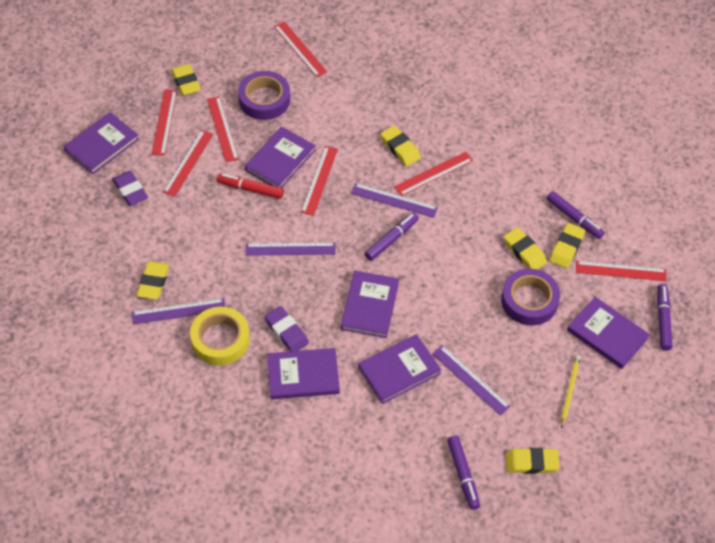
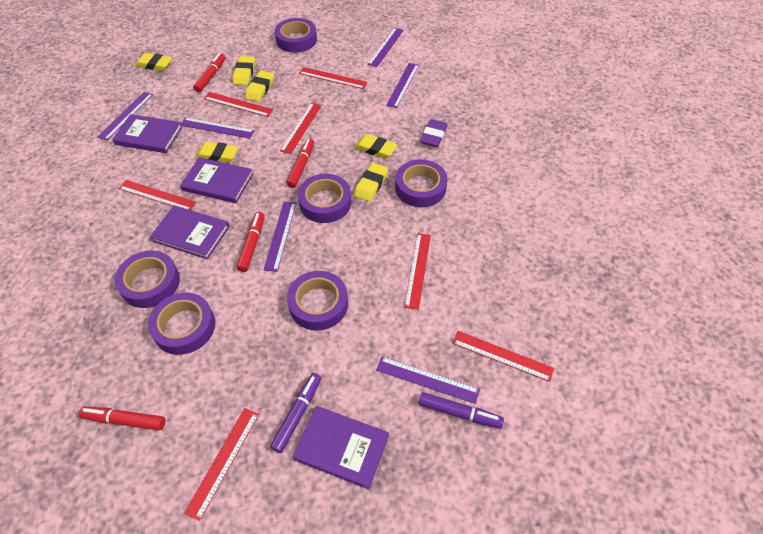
purple book: 6 -> 4
purple eraser: 2 -> 1
purple marker: 4 -> 2
purple ruler: 4 -> 6
purple tape: 2 -> 6
red marker: 1 -> 4
yellow pencil: 1 -> 0
yellow tape: 1 -> 0

